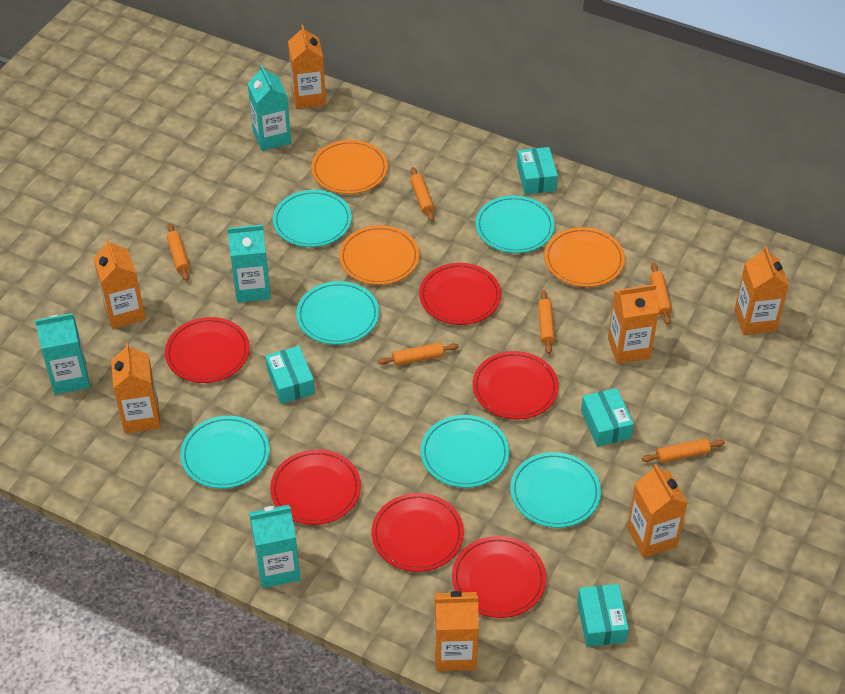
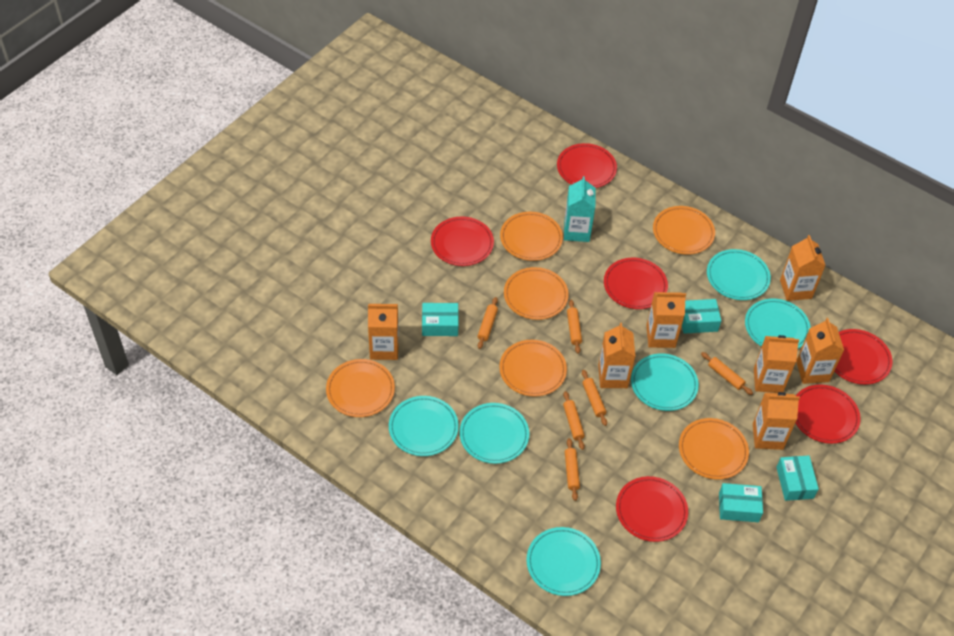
orange plate: 3 -> 6
turquoise carton: 4 -> 1

